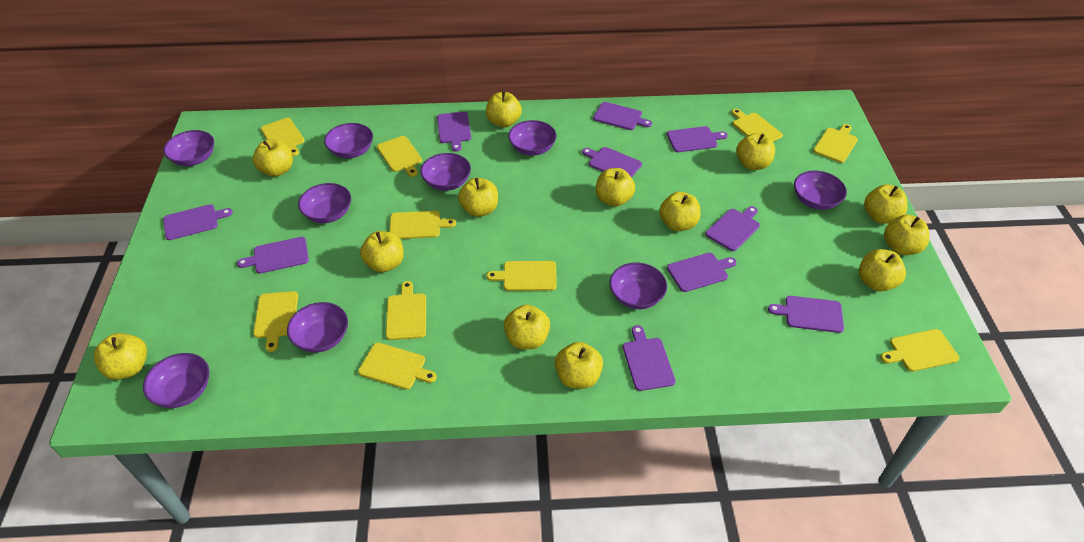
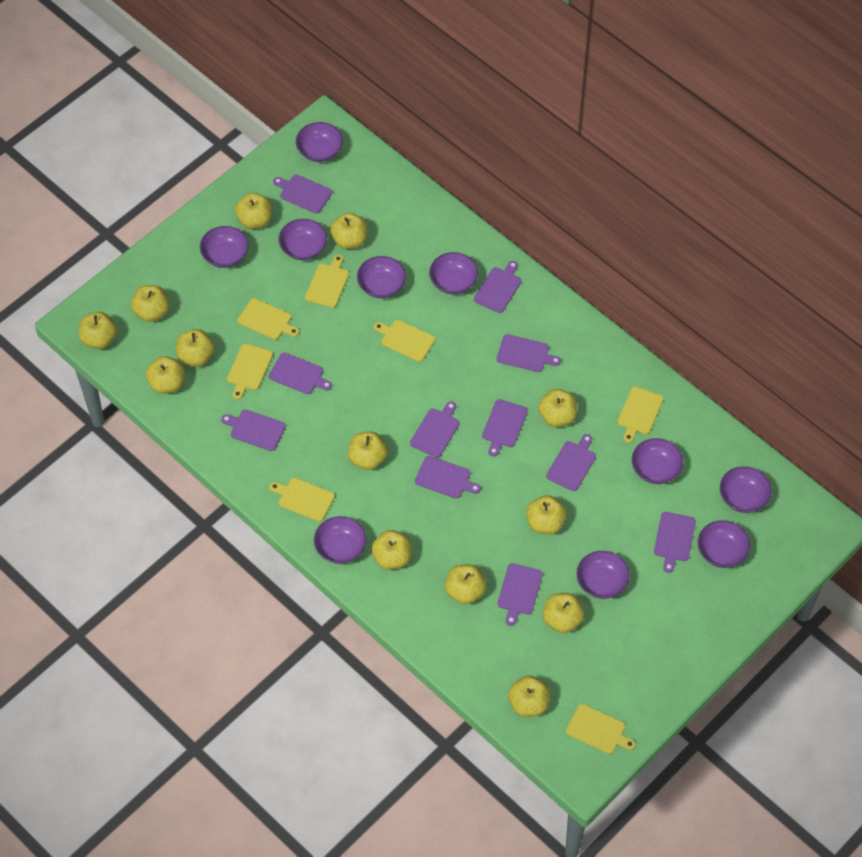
purple bowl: 9 -> 10
purple cutting board: 10 -> 11
yellow cutting board: 10 -> 7

